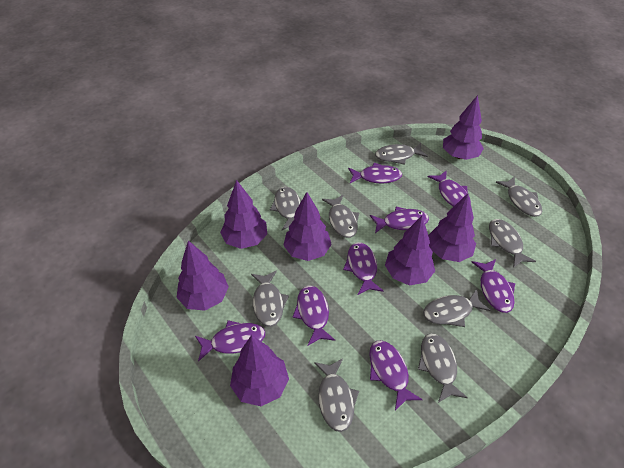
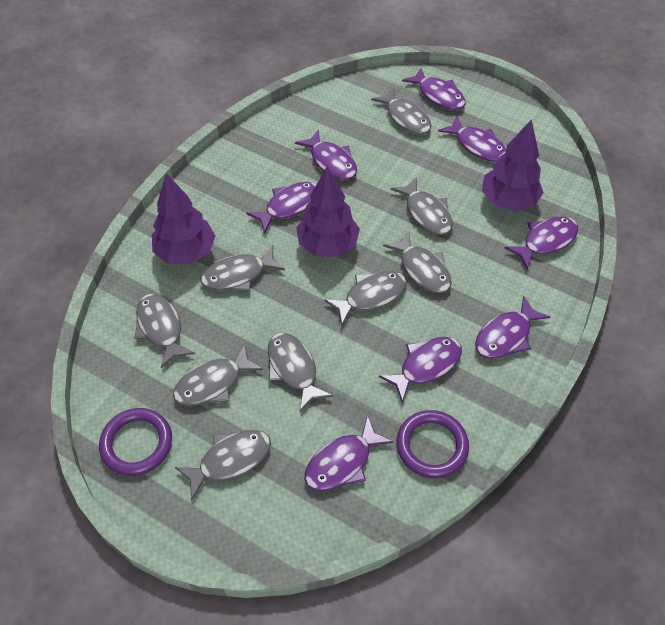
purple ring: 0 -> 2
purple tree: 7 -> 3

